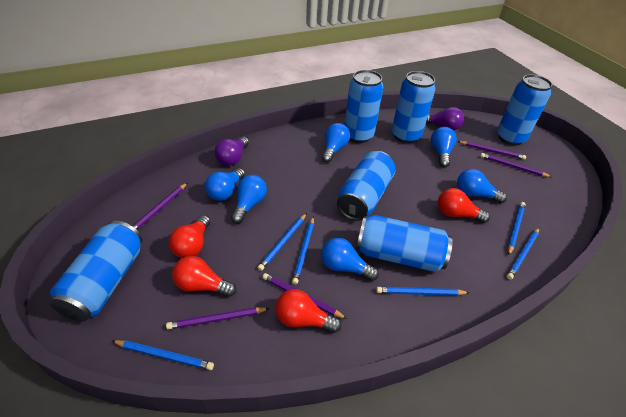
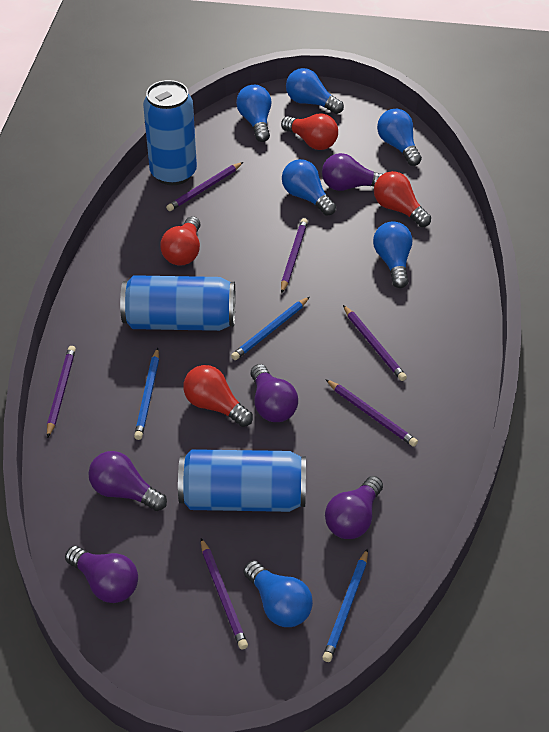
blue can: 6 -> 3
blue pencil: 6 -> 3
purple light bulb: 2 -> 5
purple pencil: 5 -> 6

